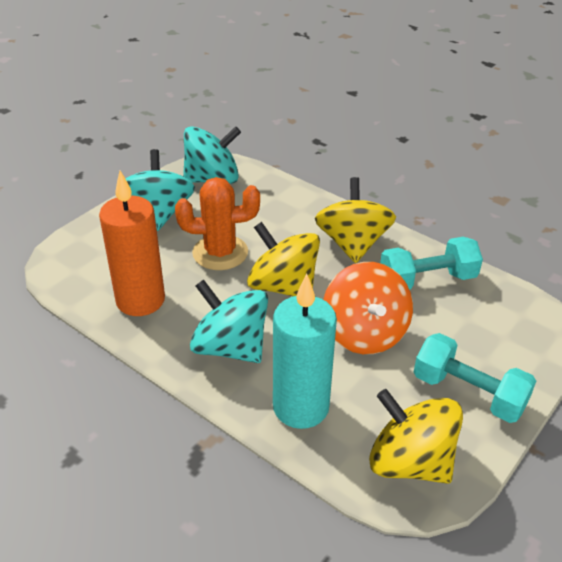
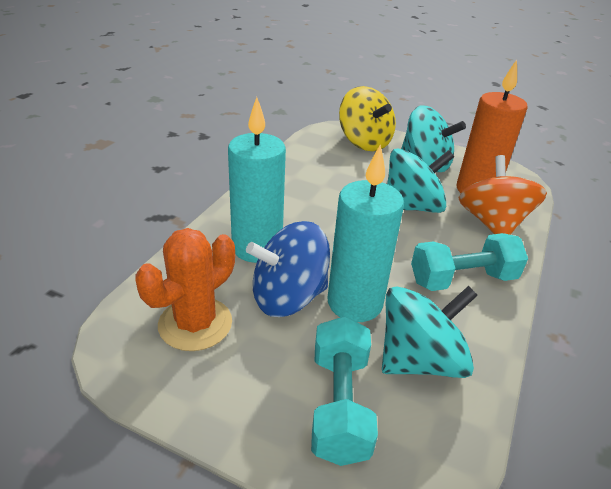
blue spinning top: 0 -> 1
turquoise candle: 1 -> 2
yellow spinning top: 3 -> 1

